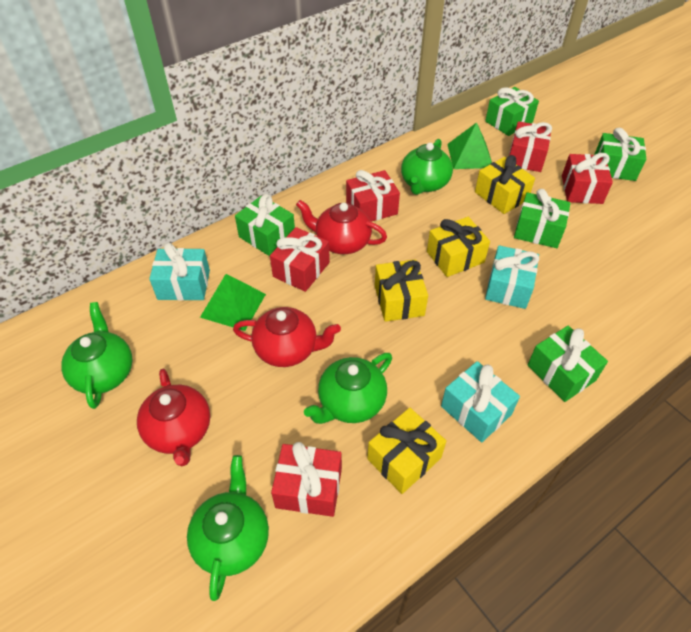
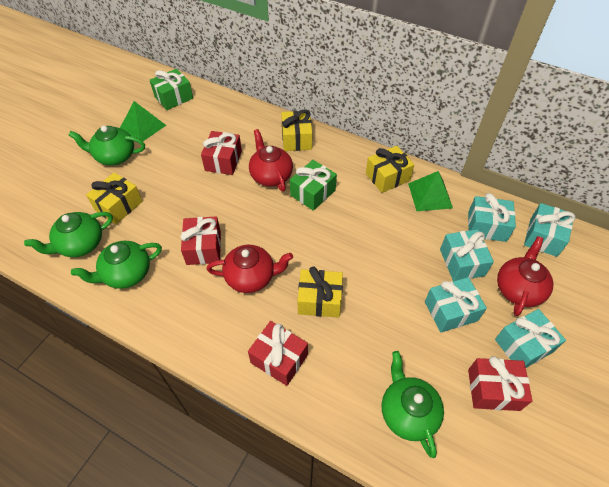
green gift: 5 -> 2
red gift: 5 -> 4
turquoise gift: 3 -> 5

